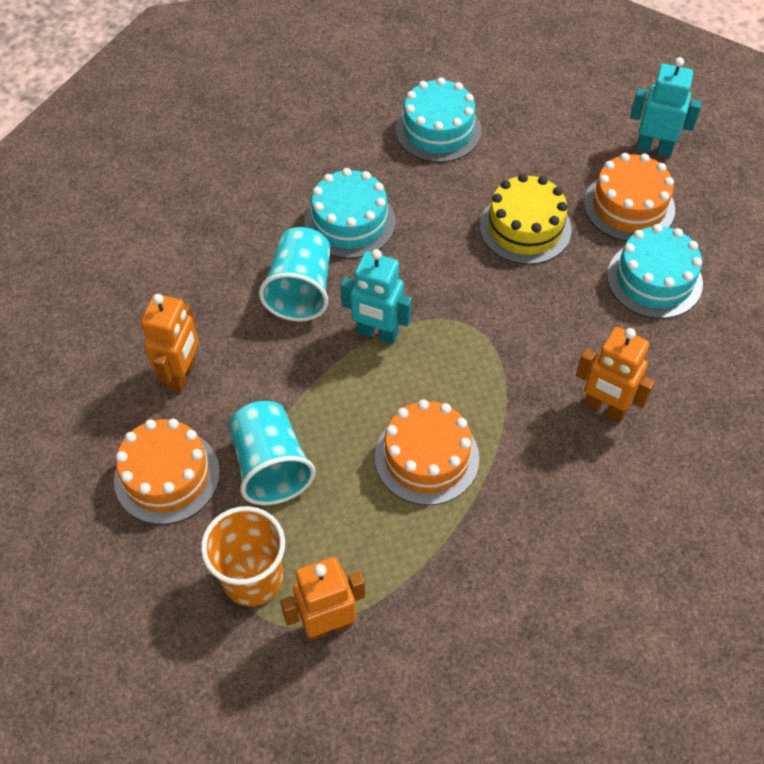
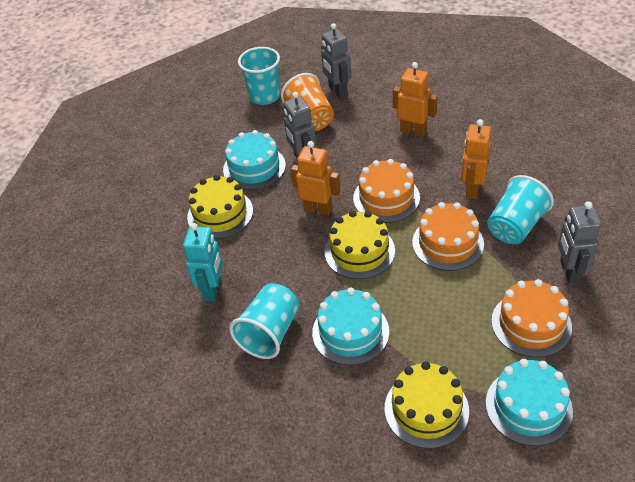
grey robot: 0 -> 3
turquoise cup: 2 -> 3
turquoise robot: 2 -> 1
yellow cake: 1 -> 3

